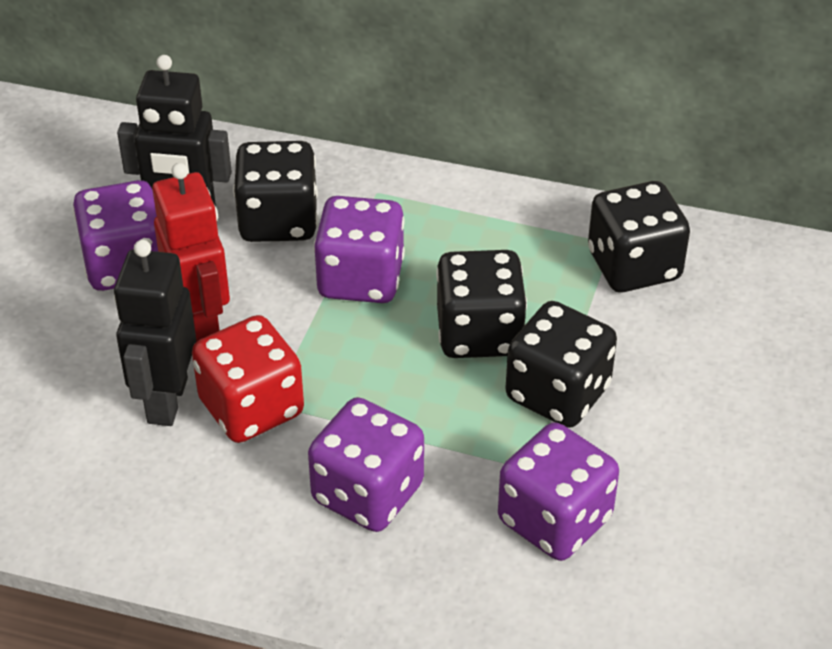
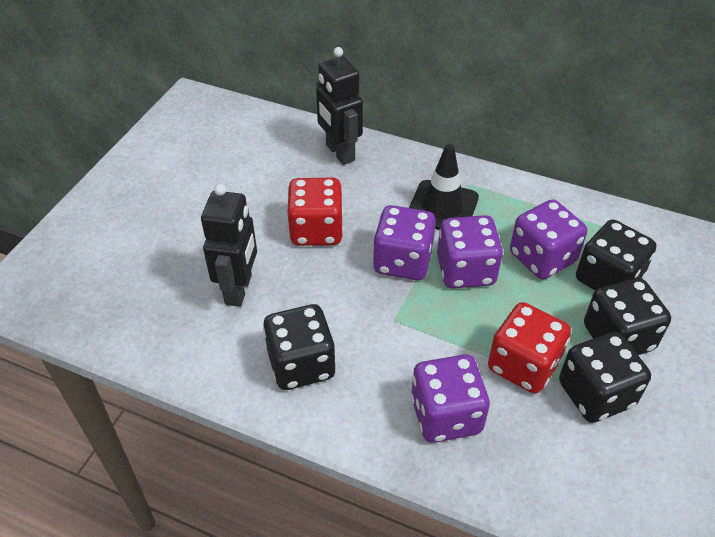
black traffic cone: 0 -> 1
red dice: 1 -> 2
red robot: 1 -> 0

